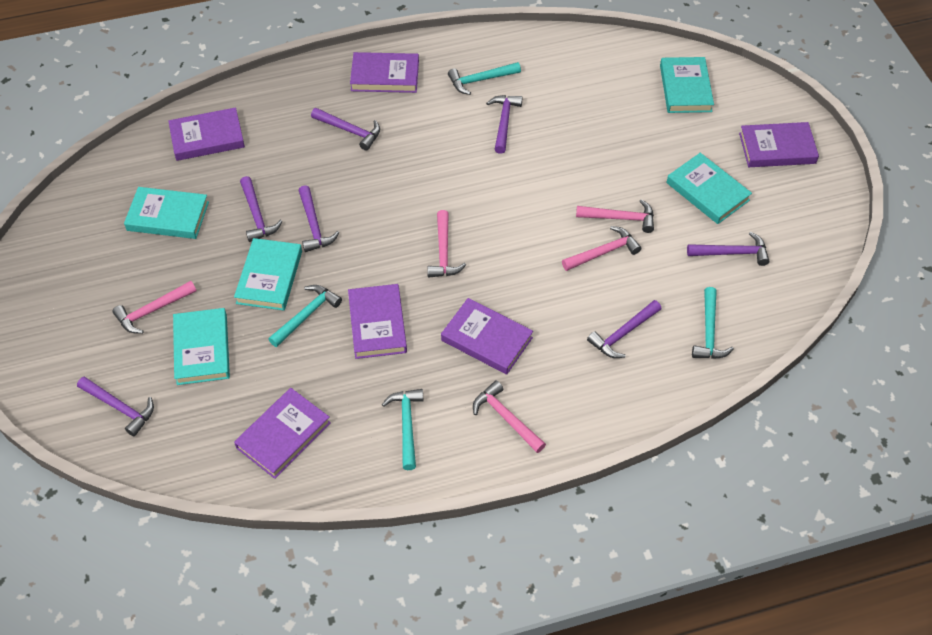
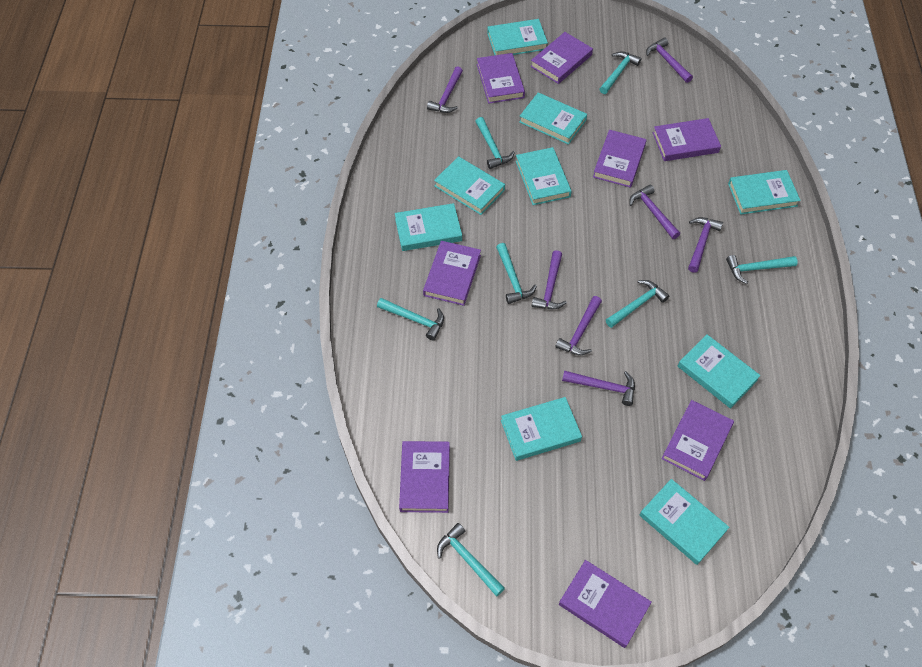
pink hammer: 5 -> 0
purple book: 6 -> 8
turquoise book: 5 -> 9
turquoise hammer: 4 -> 7

